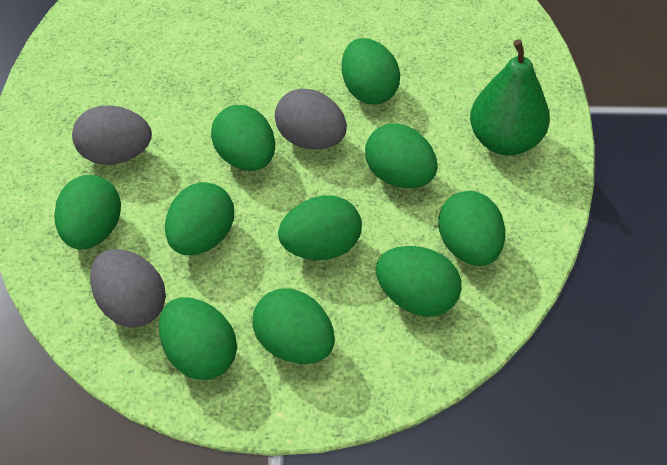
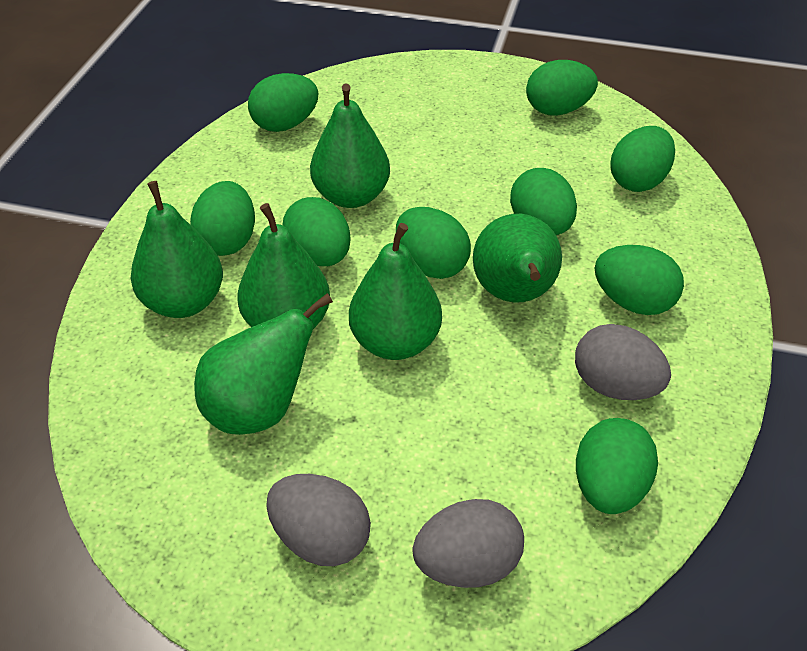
green egg: 10 -> 9
green pear: 1 -> 6

